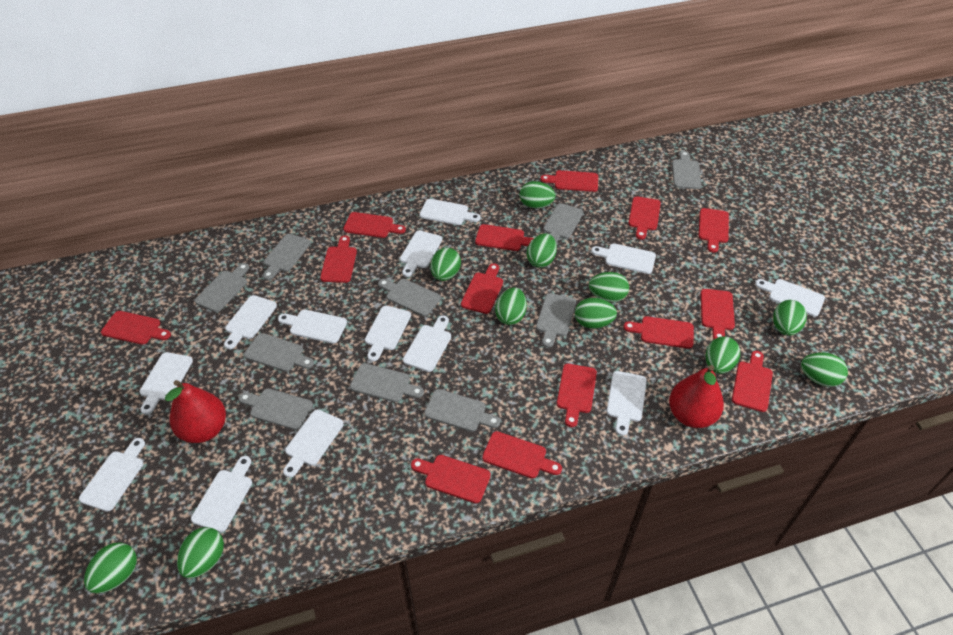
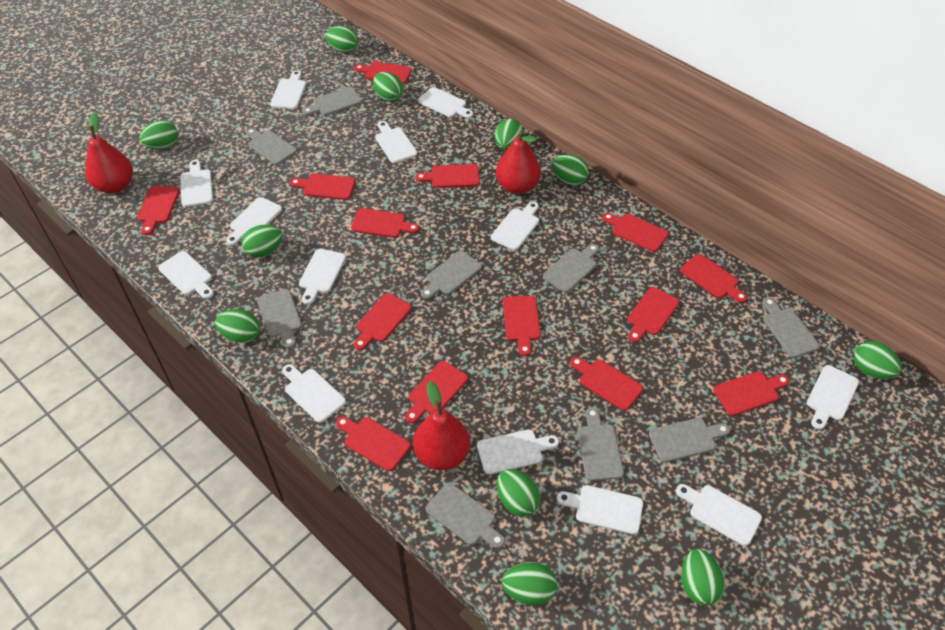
grey cutting board: 10 -> 9
red pear: 2 -> 3

